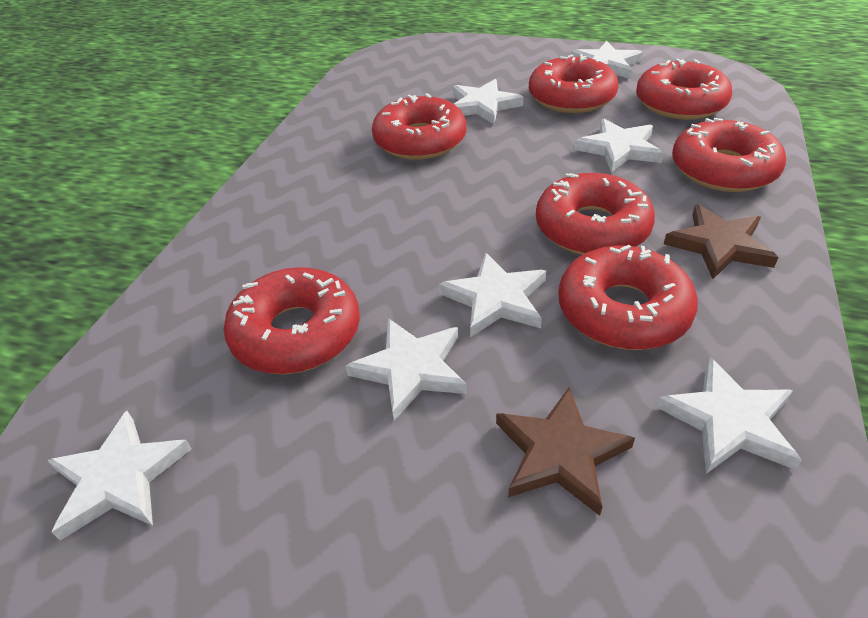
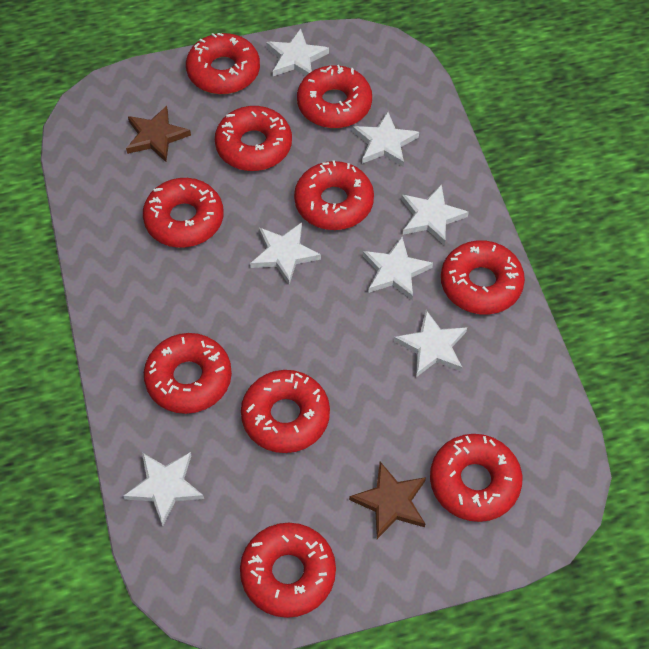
red donut: 7 -> 10

